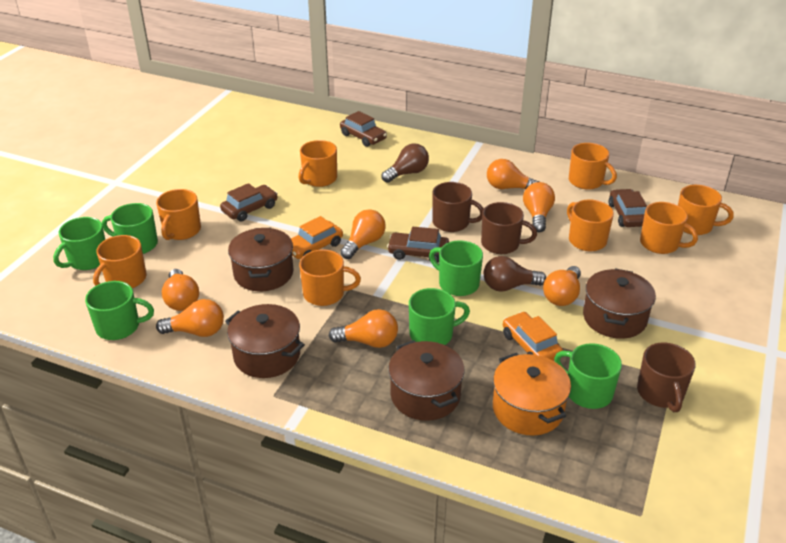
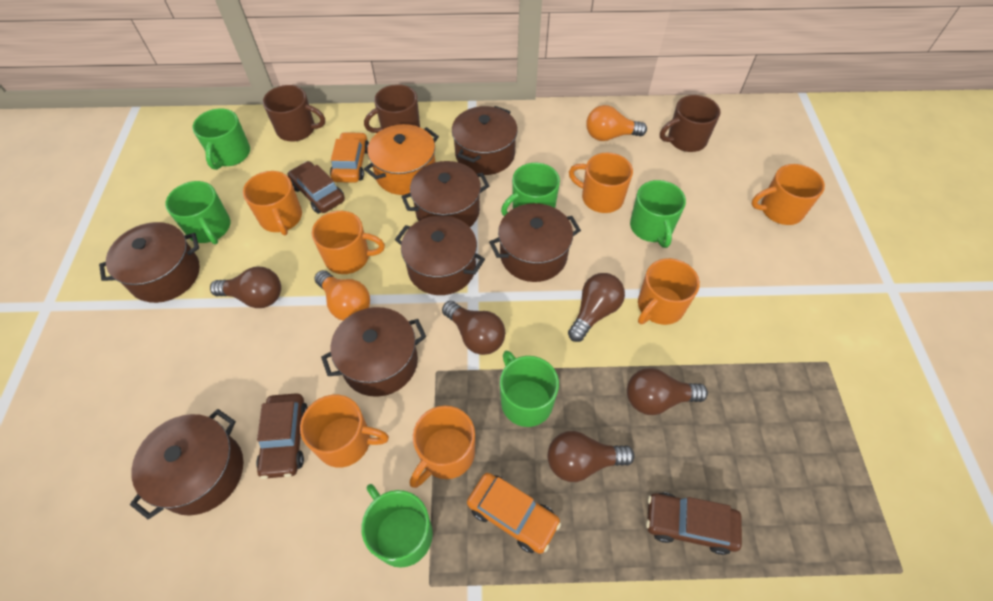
brown car: 4 -> 3
brown light bulb: 2 -> 5
brown pot: 4 -> 7
orange light bulb: 7 -> 2
orange mug: 8 -> 7

